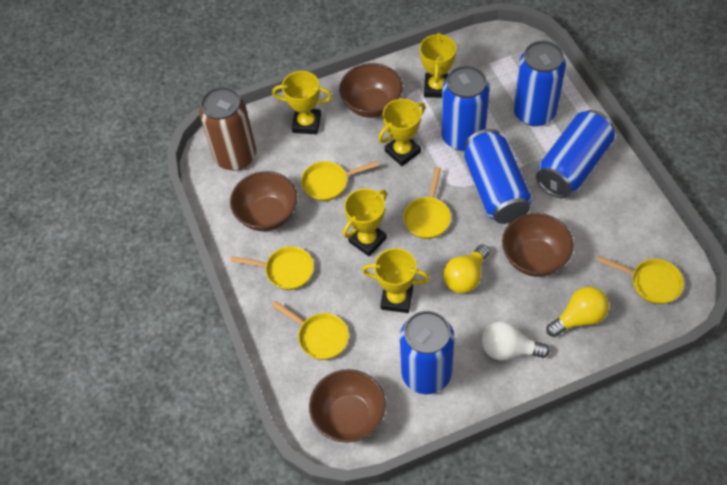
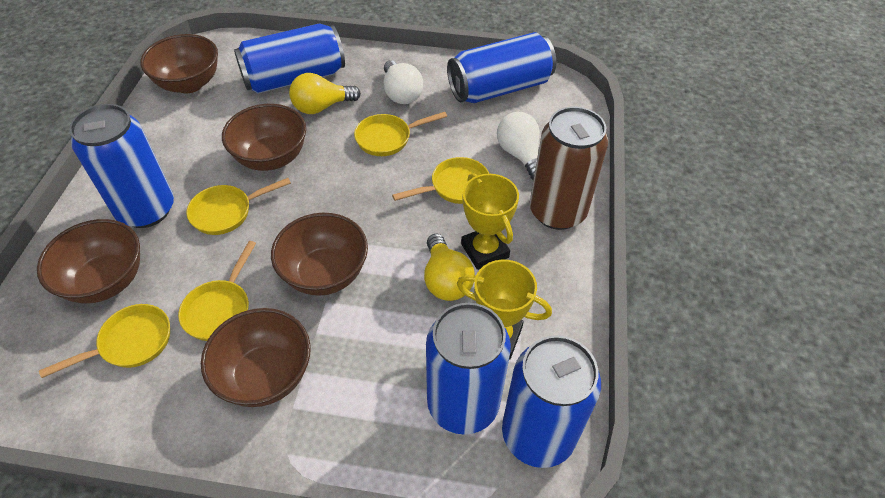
brown bowl: 4 -> 5
white light bulb: 1 -> 2
yellow trophy: 5 -> 2

